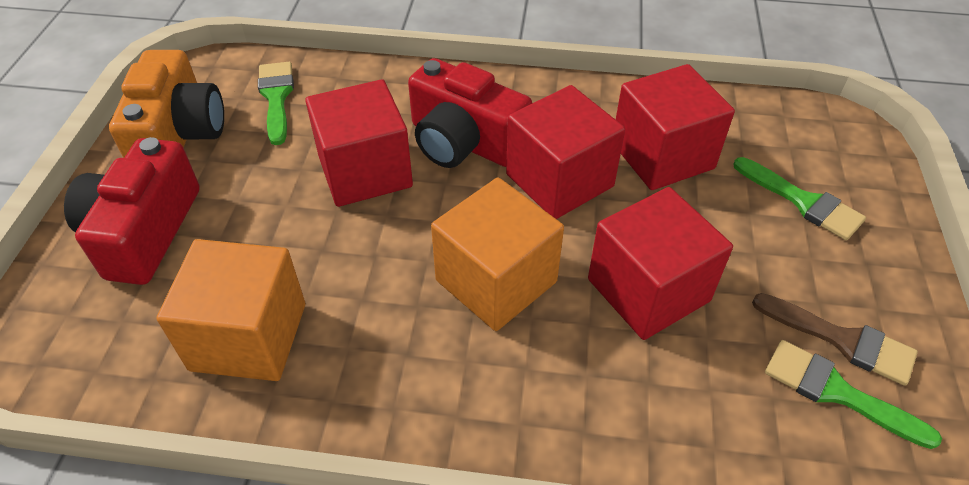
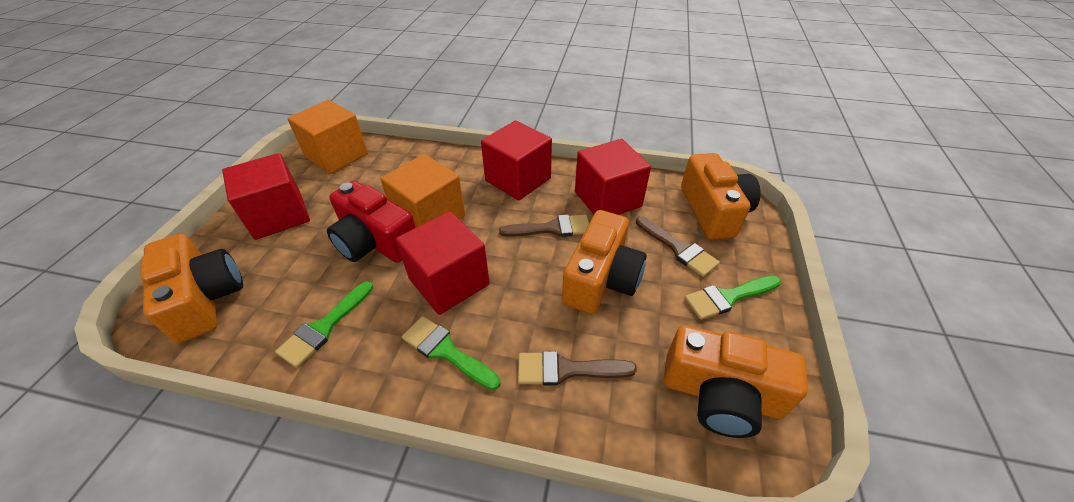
brown brush: 1 -> 3
orange camera: 1 -> 4
red camera: 2 -> 1

